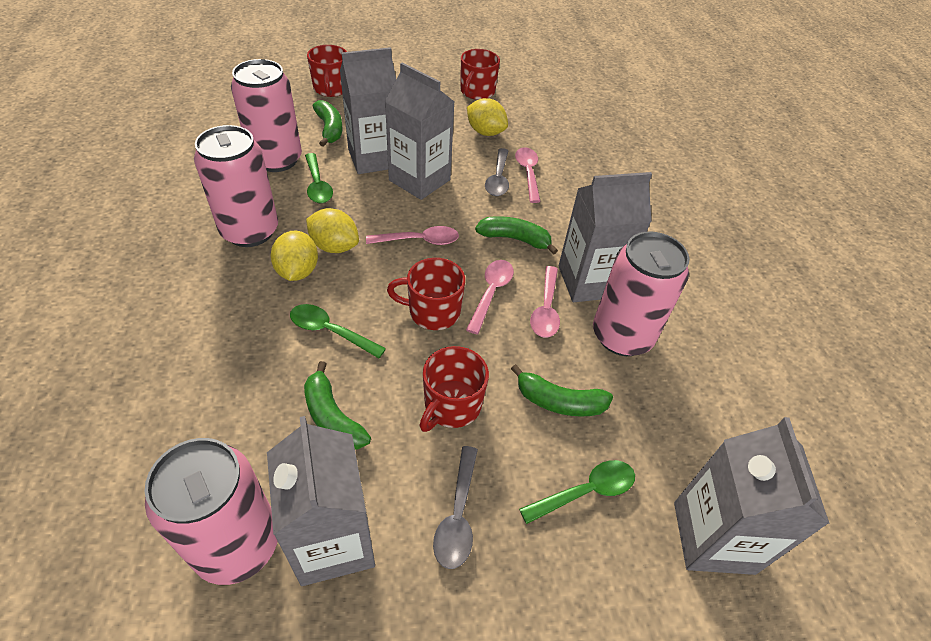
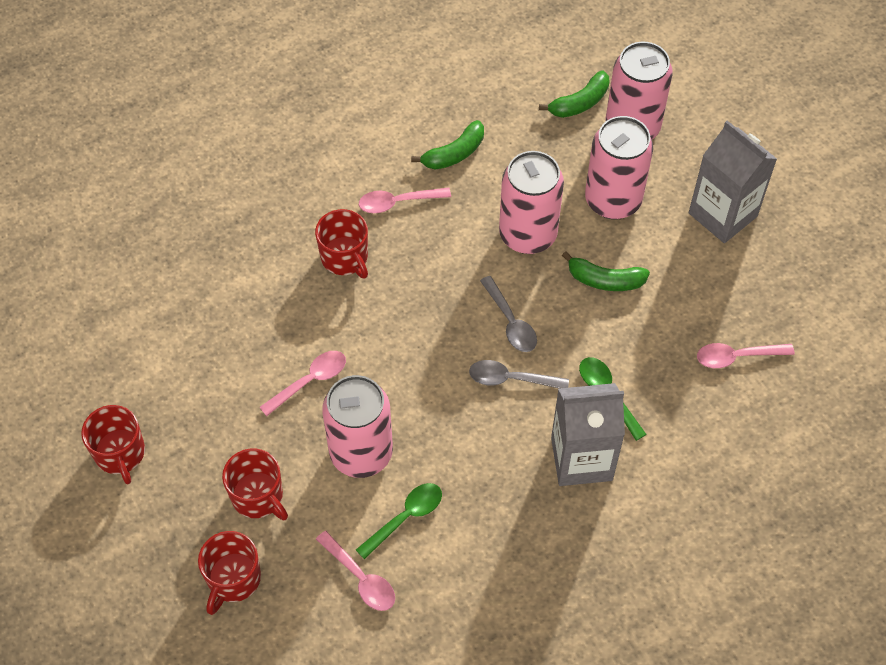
green banana: 4 -> 3
green spoon: 3 -> 2
grey carton: 5 -> 2
yellow lemon: 3 -> 0

